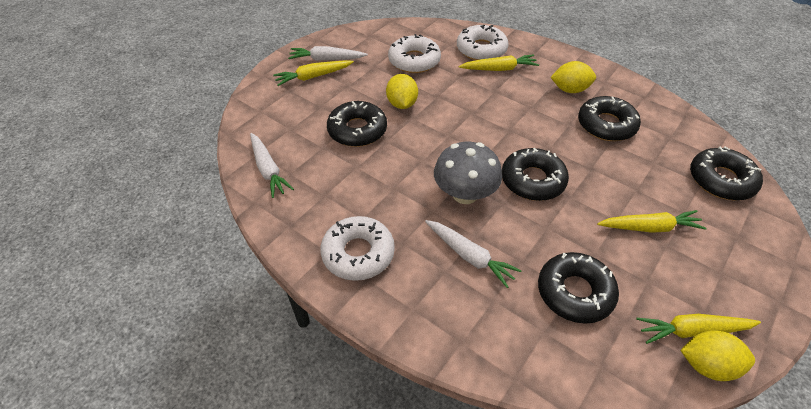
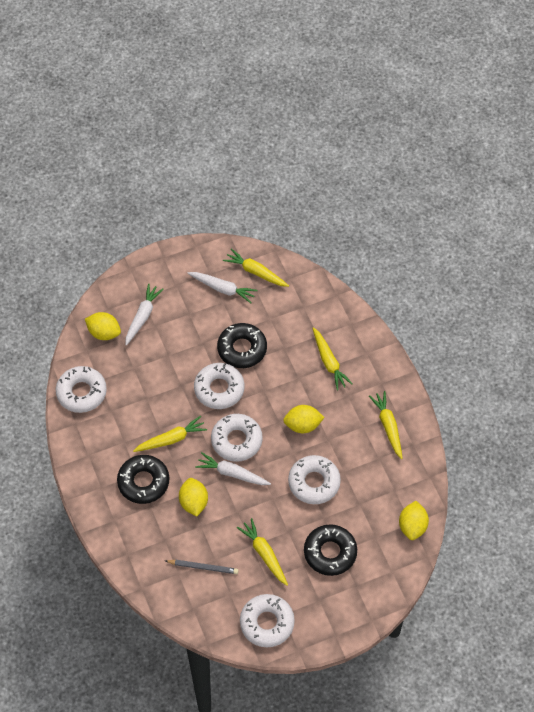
black donut: 5 -> 3
grey mushroom: 1 -> 0
grey pencil: 0 -> 1
white donut: 3 -> 5
yellow carrot: 4 -> 5
yellow lemon: 3 -> 4

